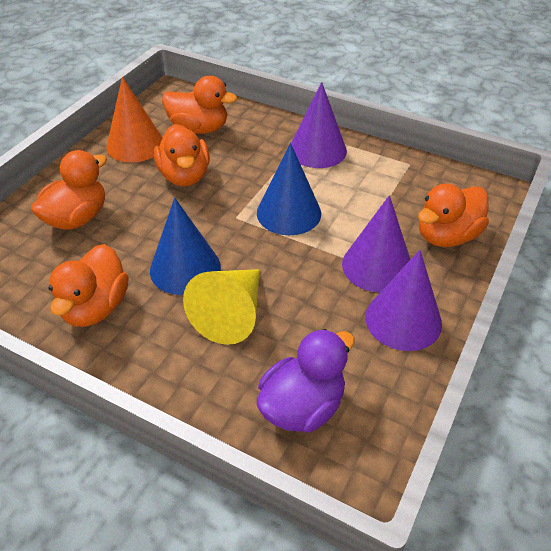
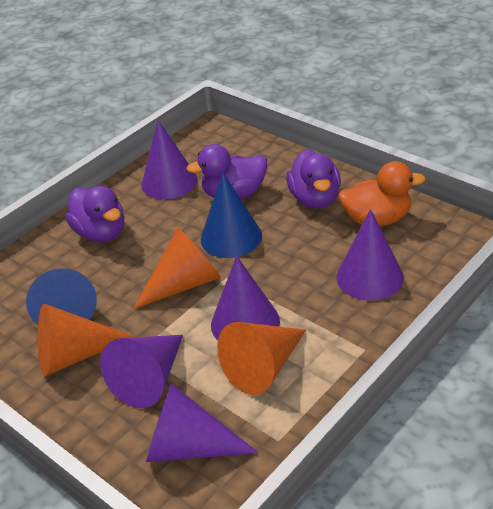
orange cone: 1 -> 3
orange duck: 5 -> 1
purple cone: 3 -> 5
purple duck: 1 -> 3
yellow cone: 1 -> 0

